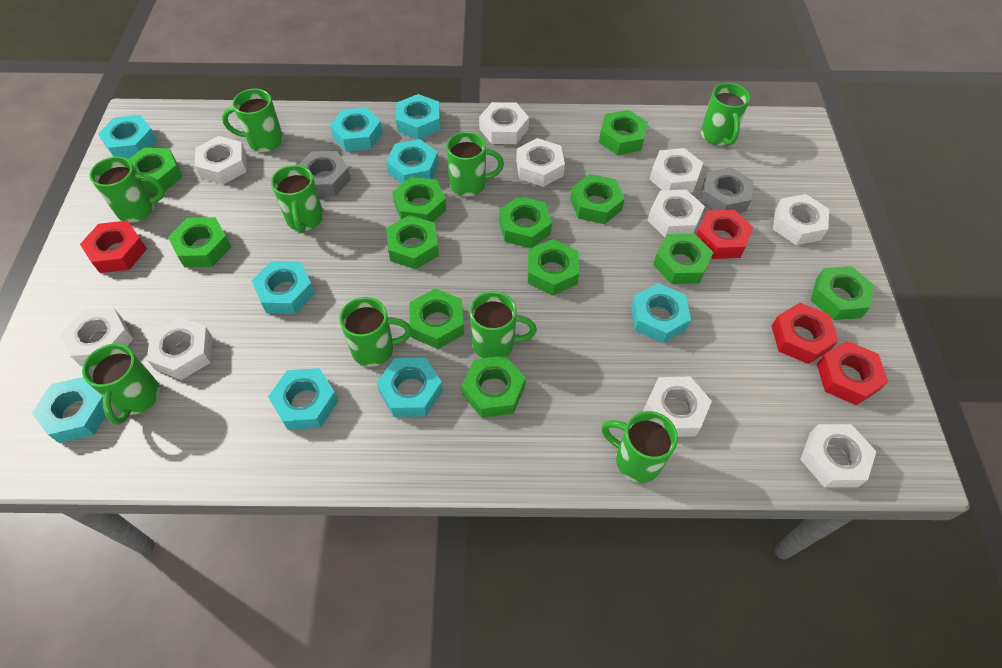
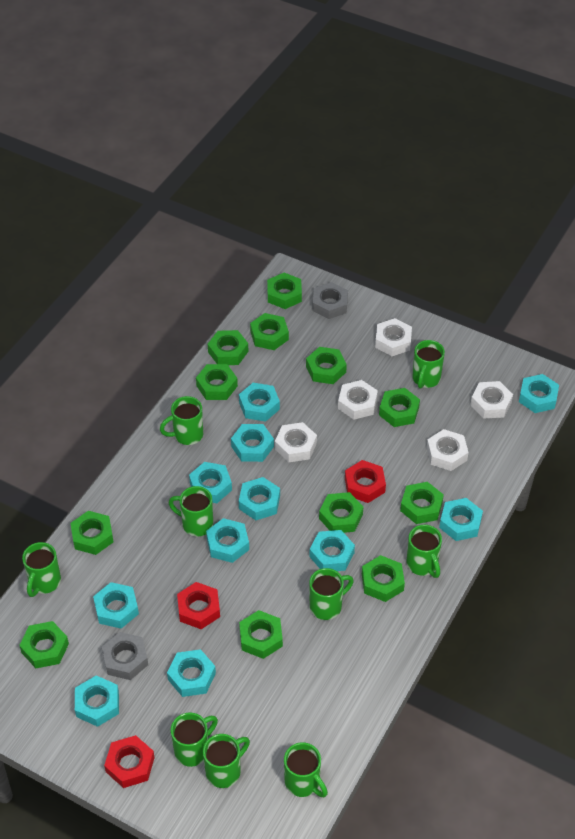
red nut: 4 -> 3
turquoise nut: 9 -> 11
white nut: 10 -> 5

